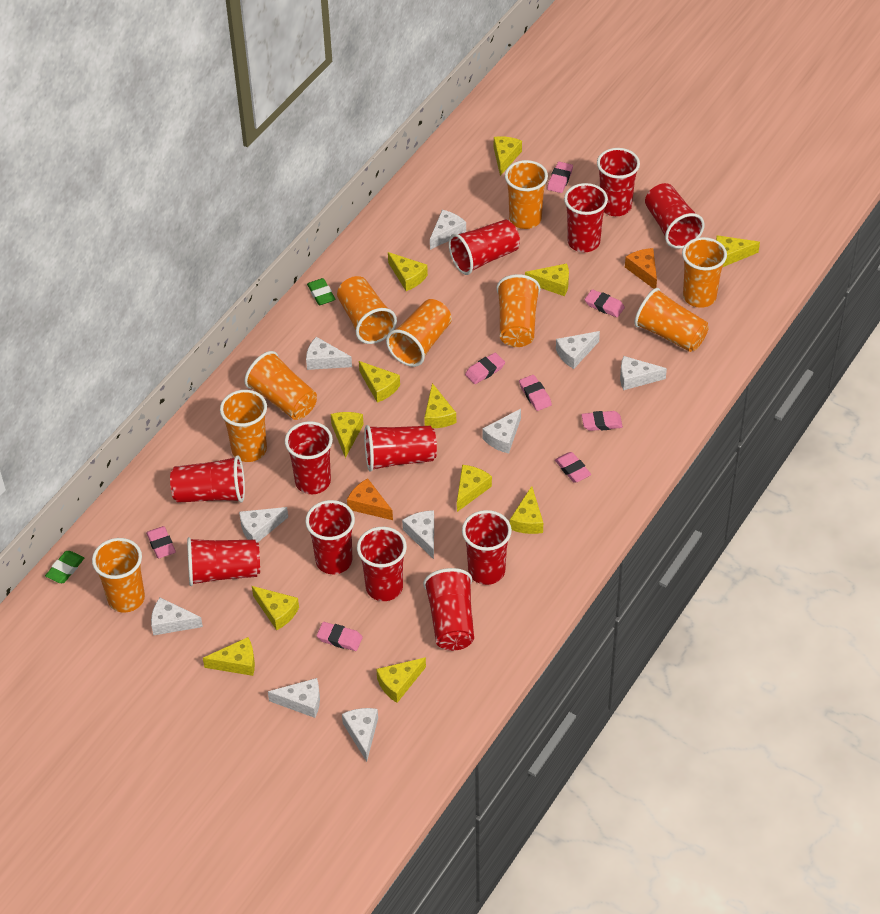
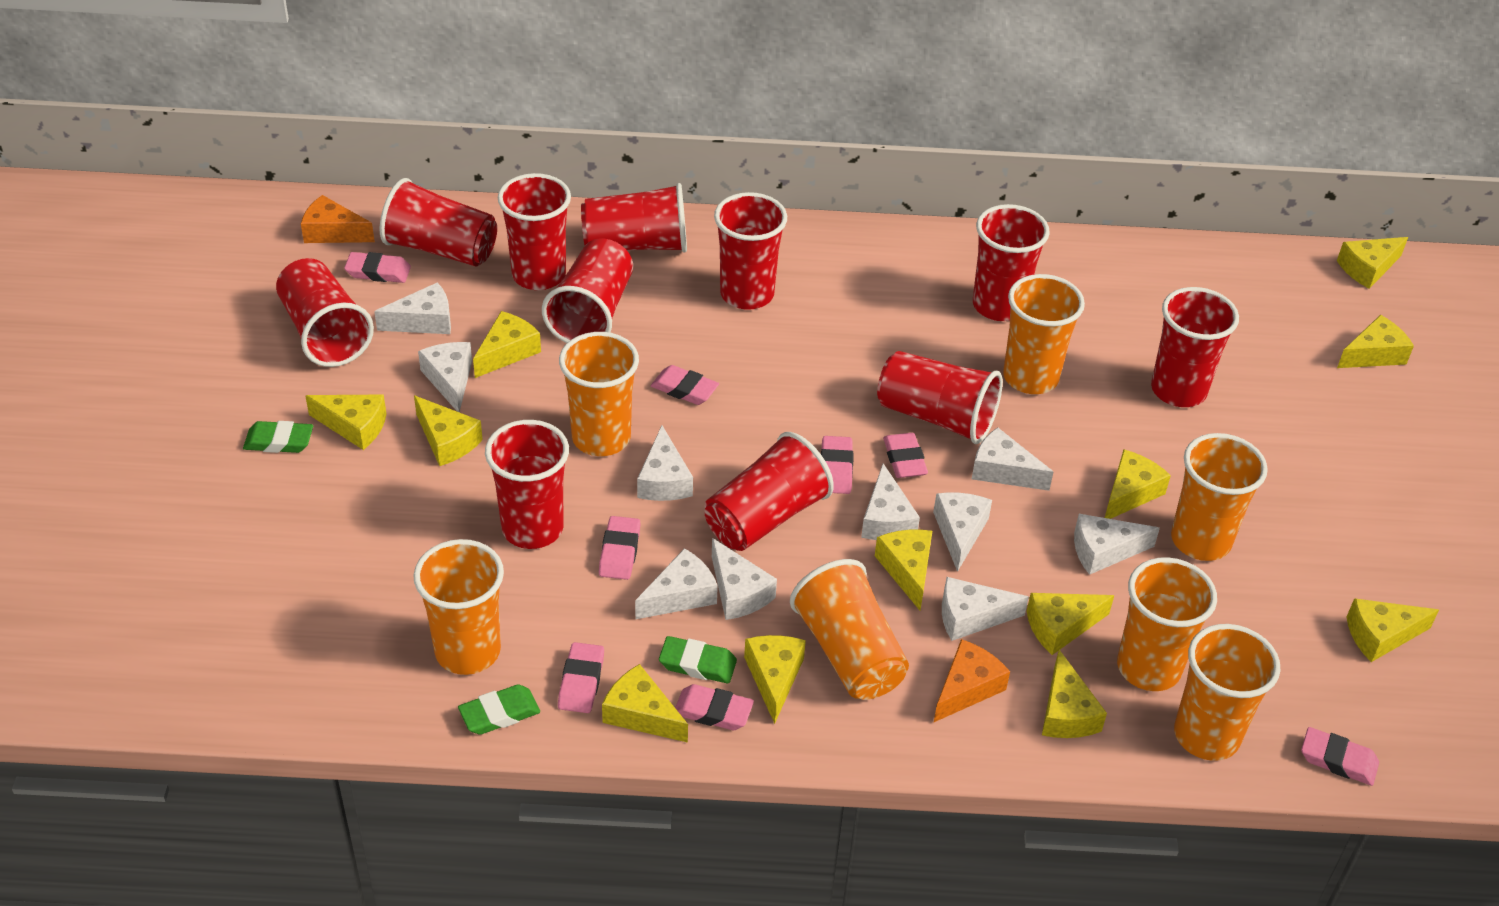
green eraser: 2 -> 3
orange cup: 9 -> 7
red cup: 12 -> 11

